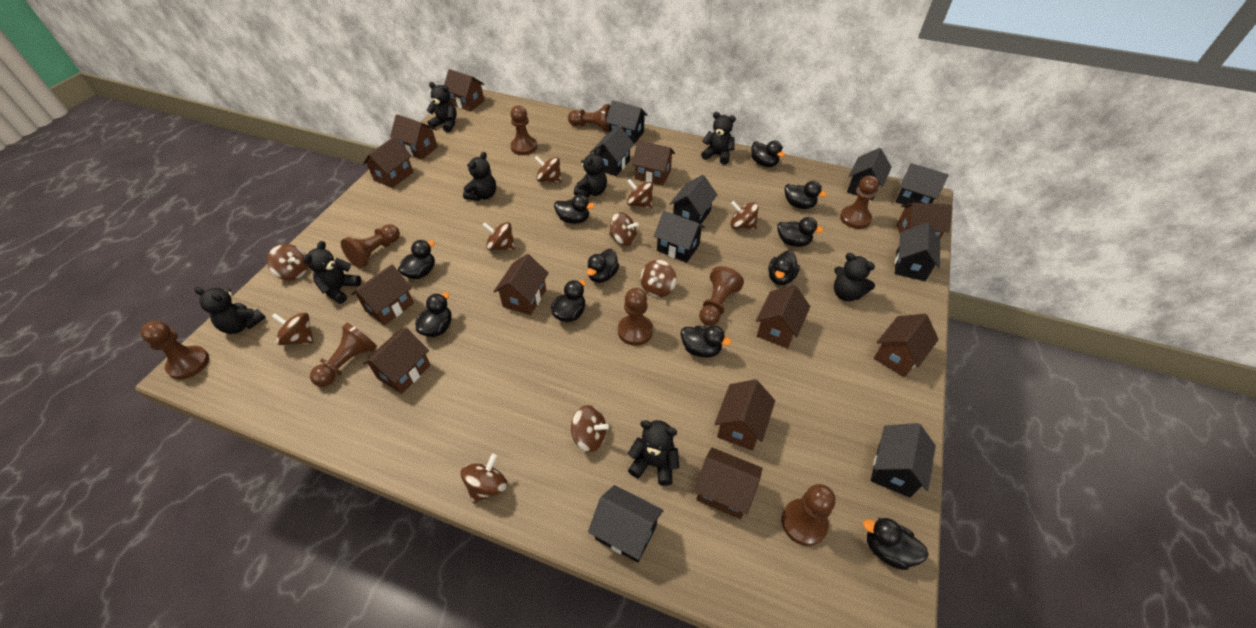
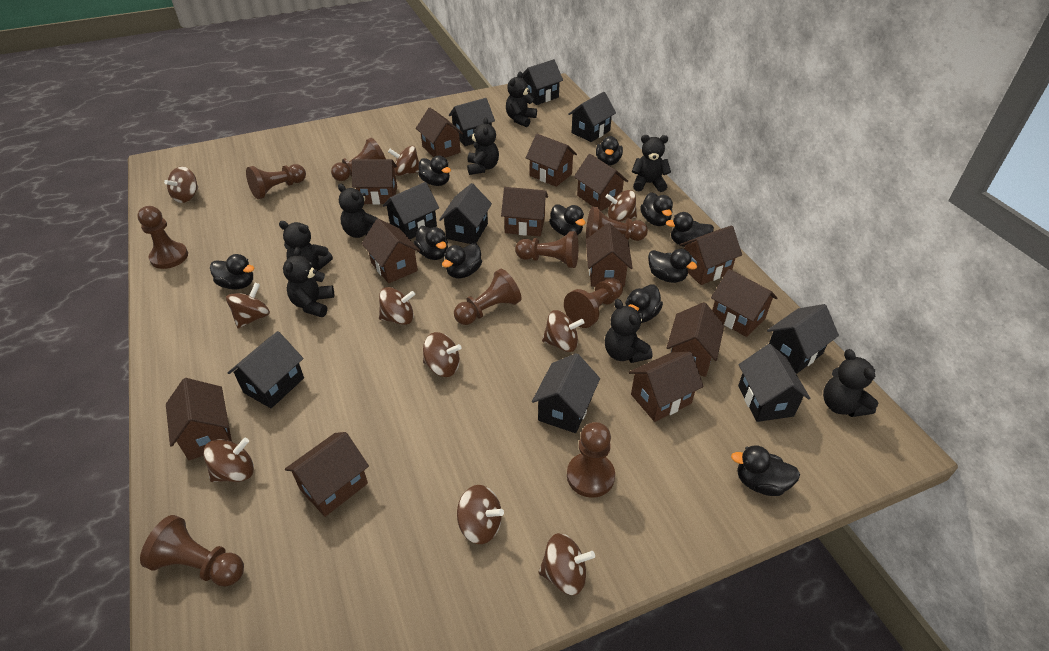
brown house: 12 -> 13

